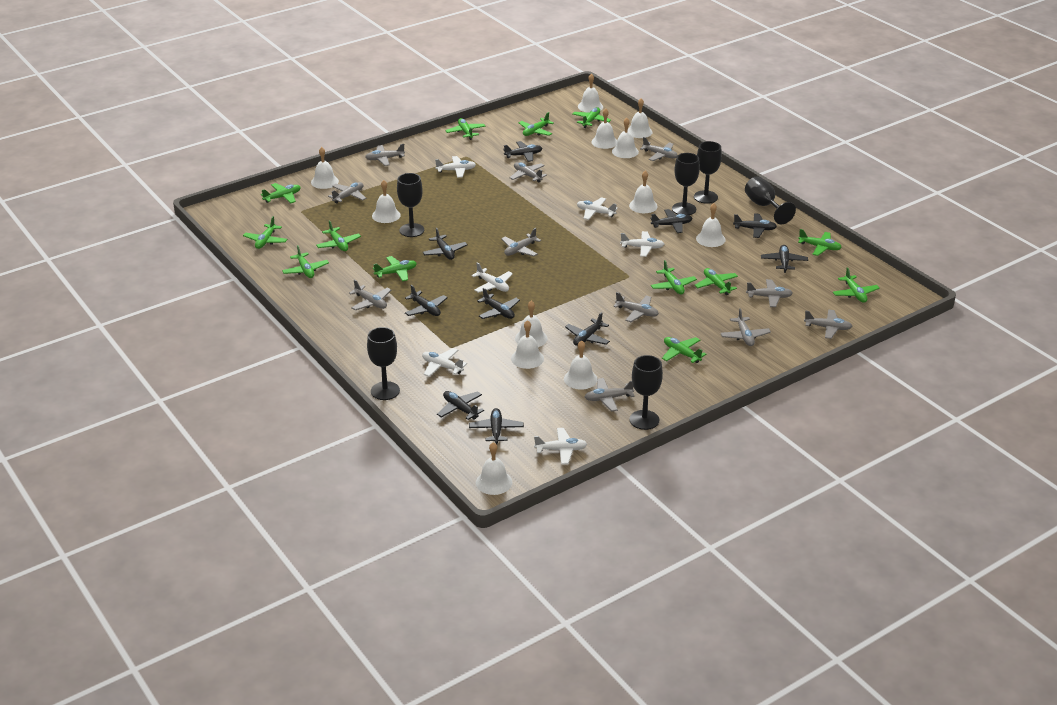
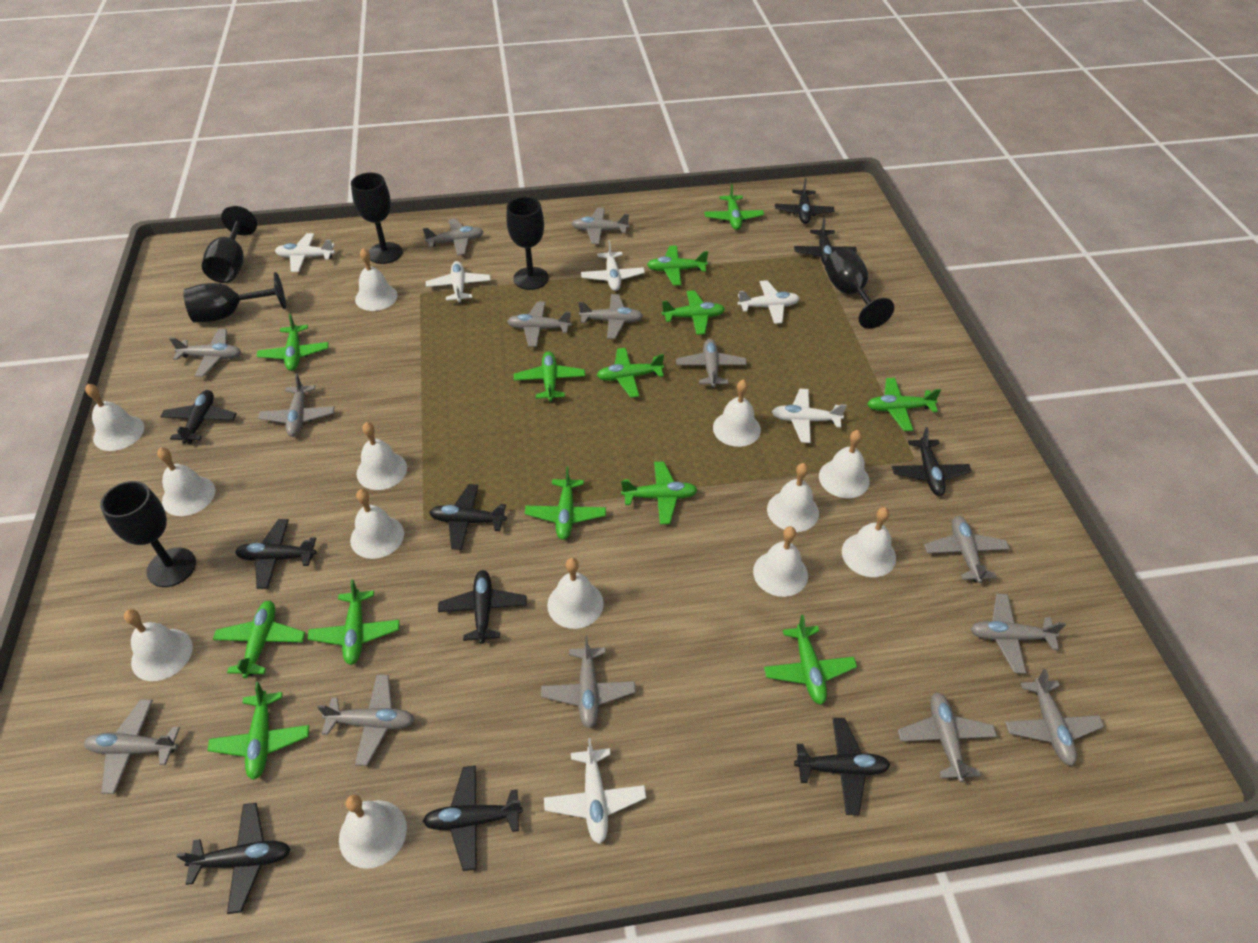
grey plane: 11 -> 14
white bell: 12 -> 13

